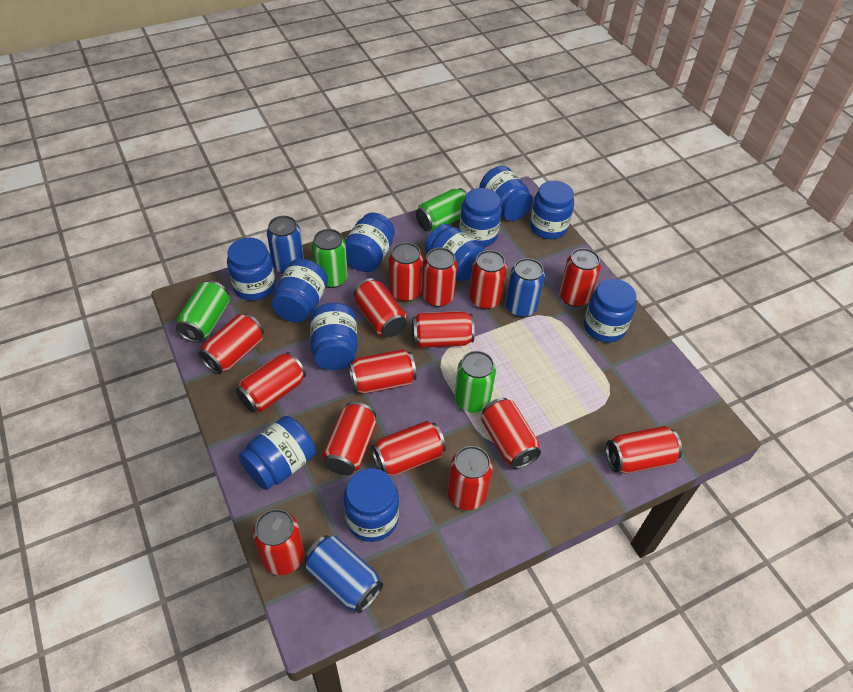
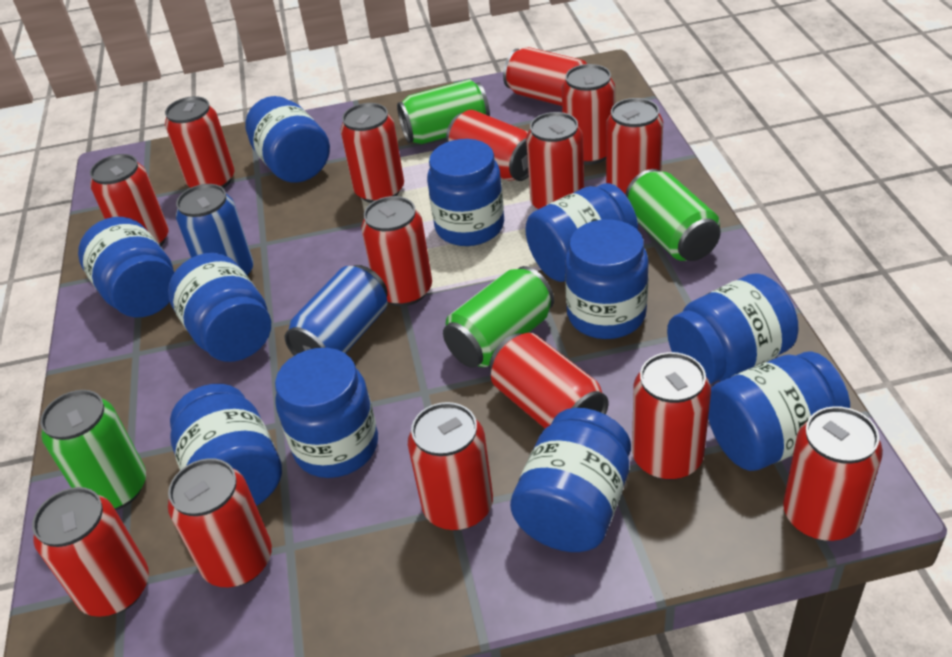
blue can: 3 -> 2

